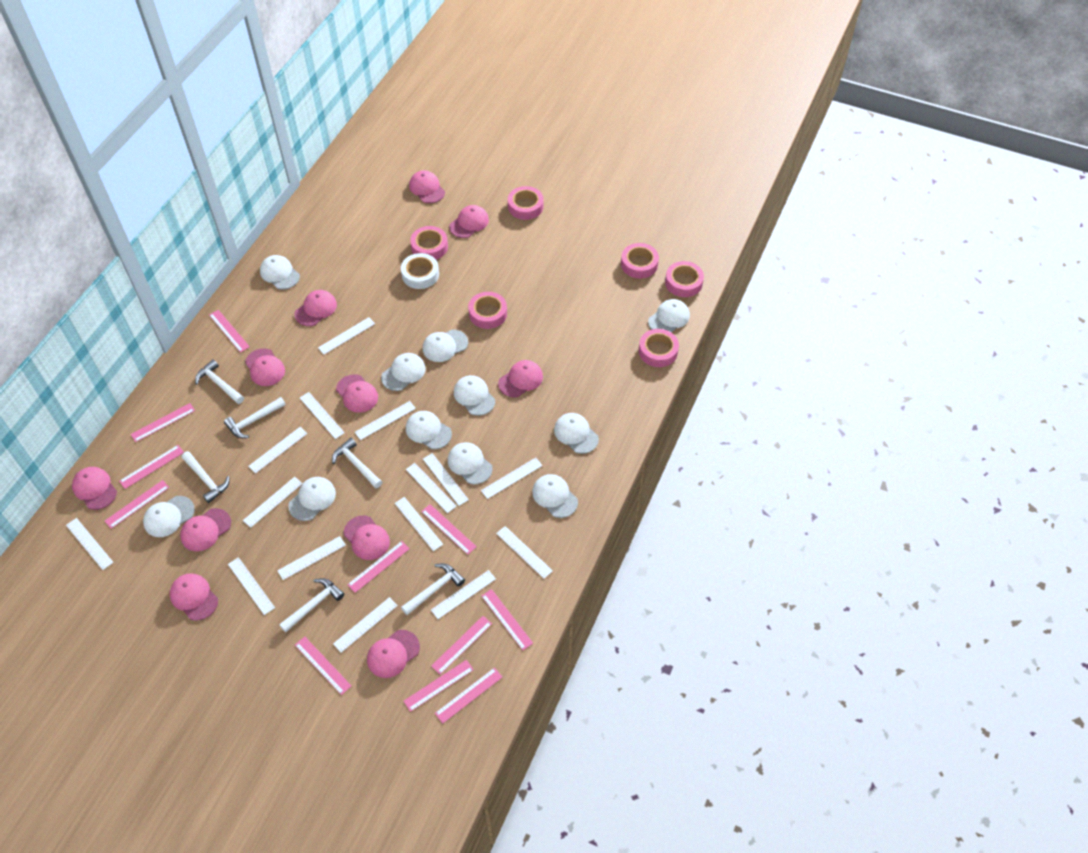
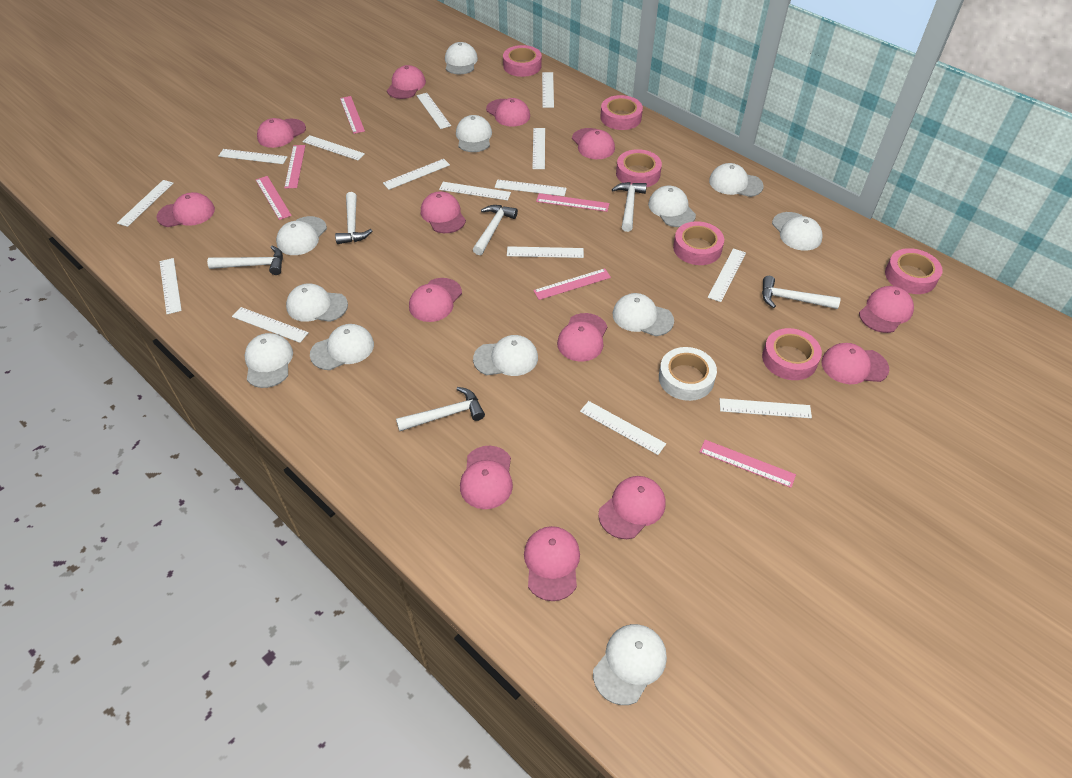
pink cap: 11 -> 13
pink ruler: 11 -> 6
white cap: 11 -> 12

